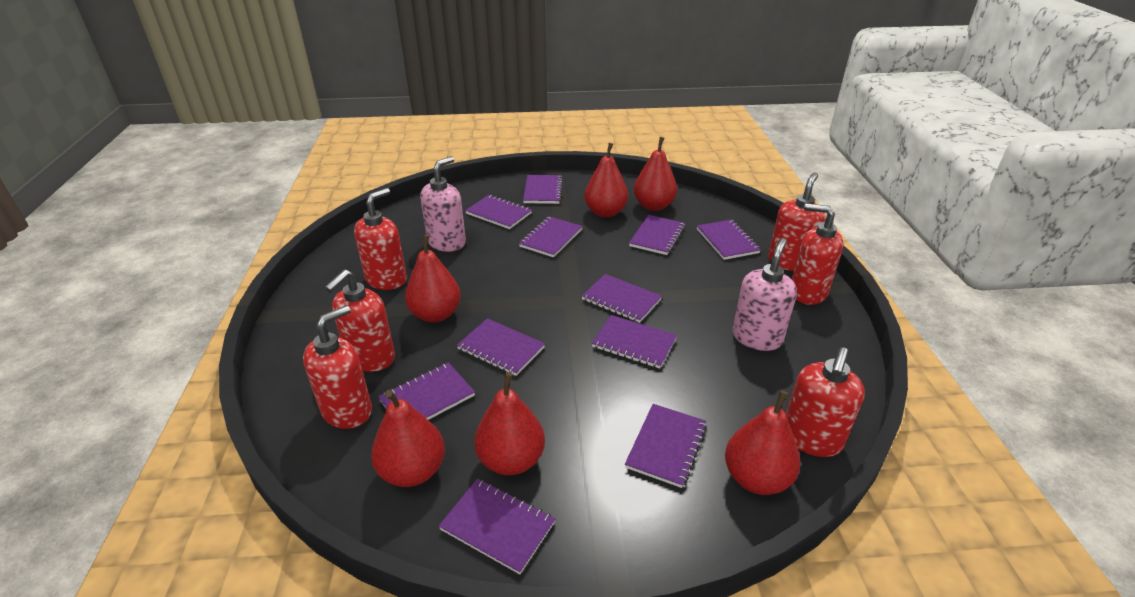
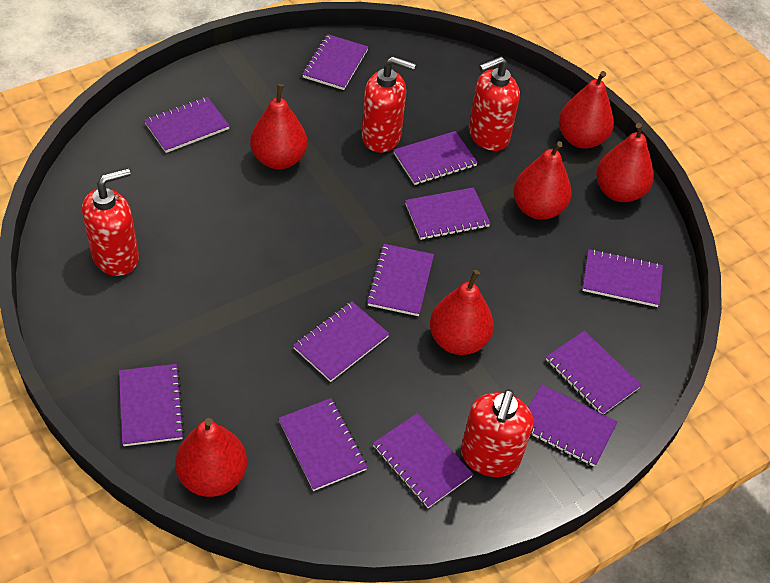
pink soap dispenser: 2 -> 0
purple notebook: 11 -> 12
red soap dispenser: 6 -> 4

